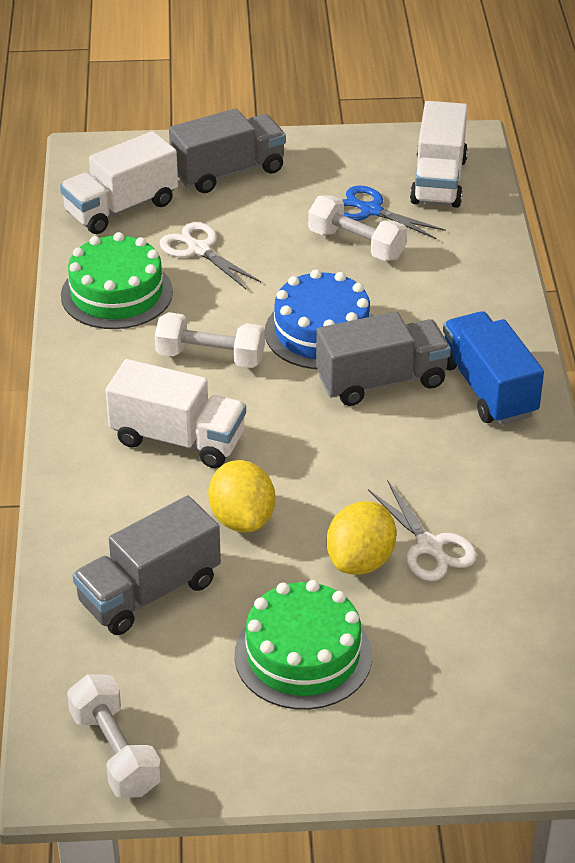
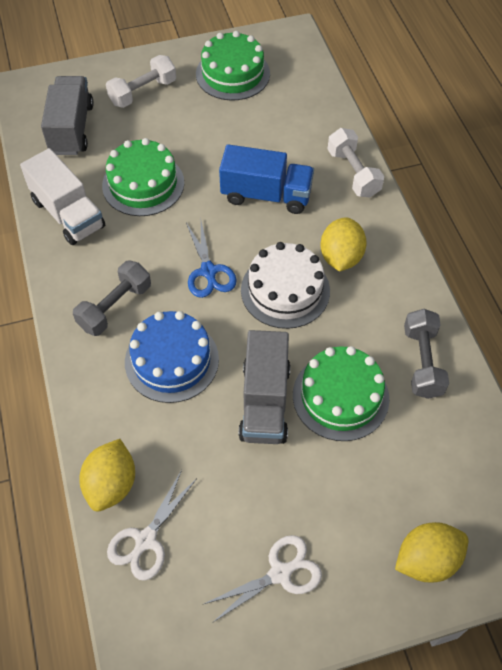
green cake: 2 -> 3
grey dumbbell: 0 -> 2
grey truck: 3 -> 2
white cake: 0 -> 1
white dumbbell: 3 -> 2
white truck: 3 -> 1
yellow lemon: 2 -> 3

